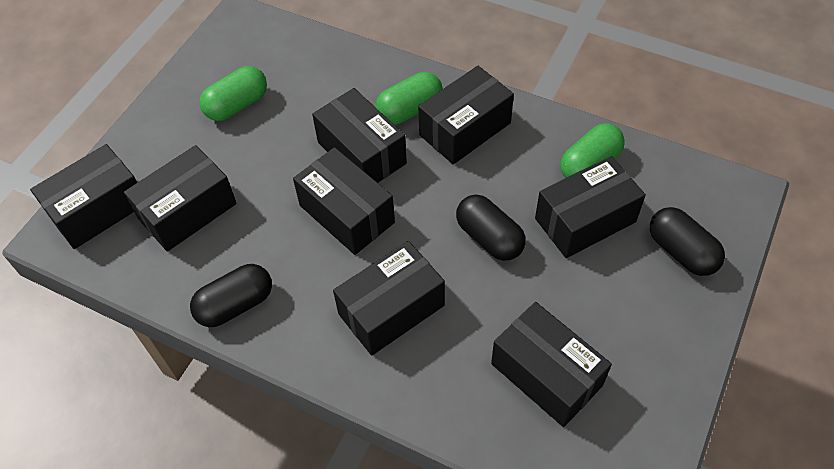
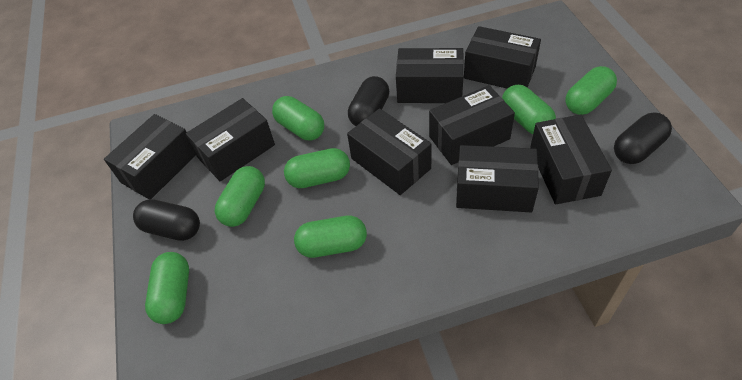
green capsule: 3 -> 7

